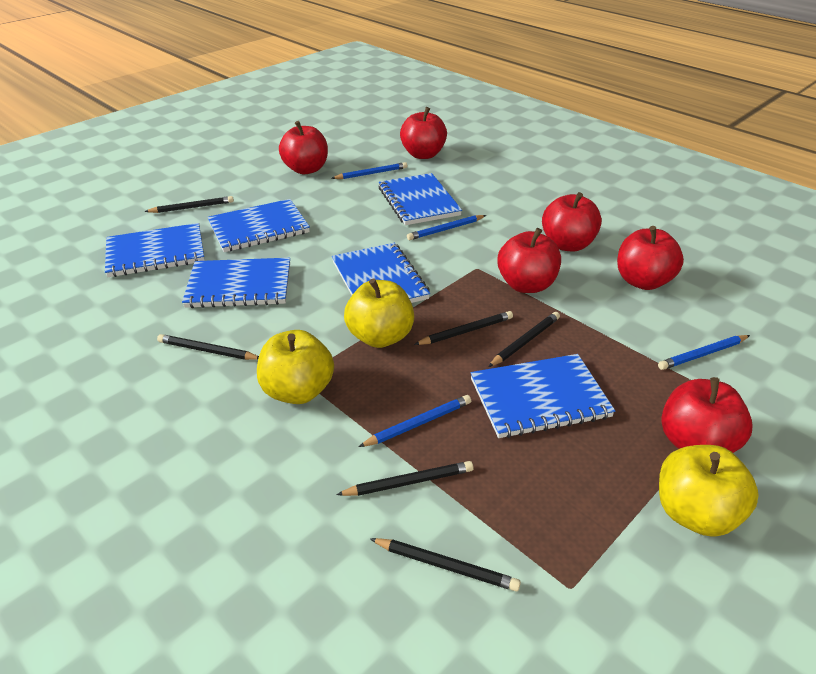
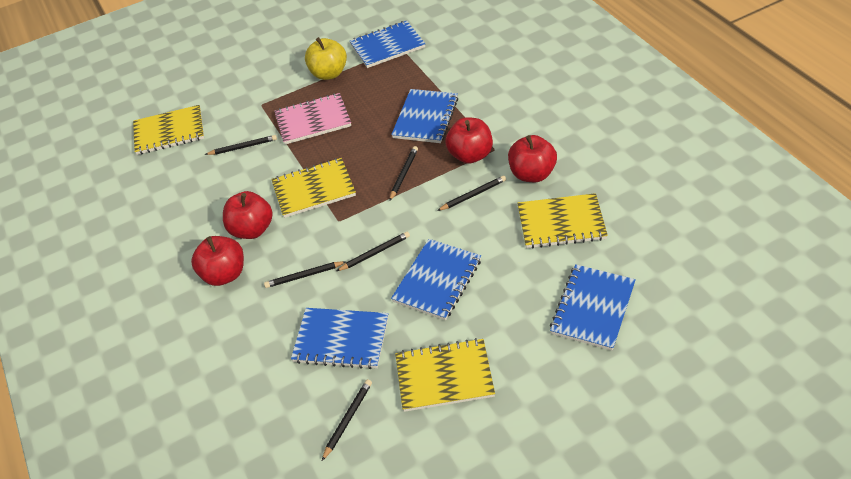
blue notebook: 6 -> 5
blue pencil: 4 -> 0
pink notebook: 0 -> 1
red apple: 6 -> 4
yellow apple: 3 -> 1
yellow notebook: 0 -> 4

